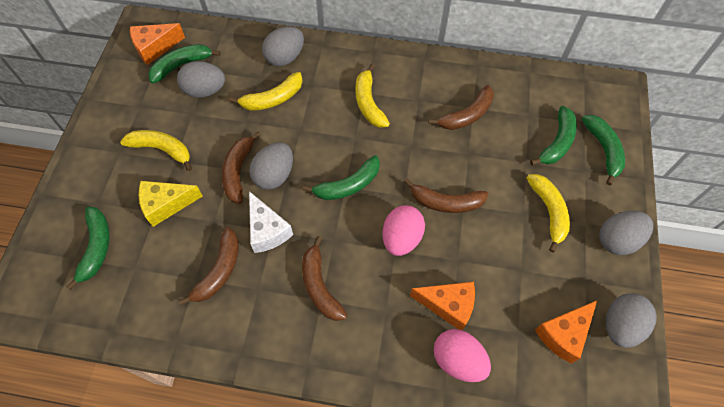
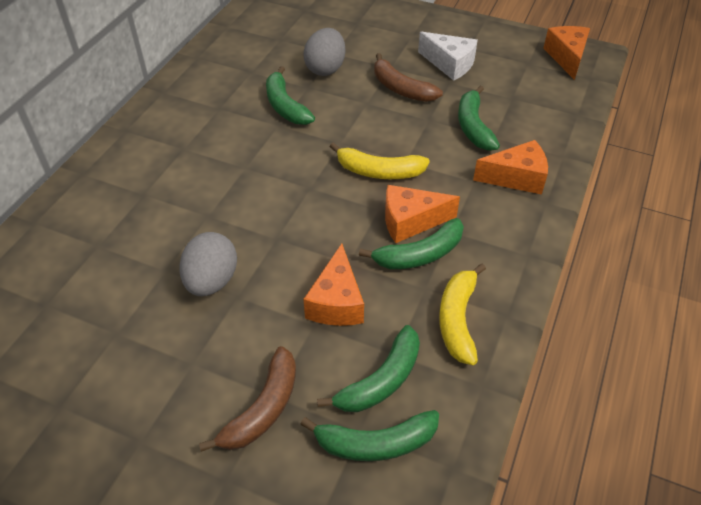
brown banana: 5 -> 2
grey egg: 5 -> 2
orange cheese: 3 -> 4
pink egg: 2 -> 0
yellow banana: 4 -> 2
yellow cheese: 1 -> 0

